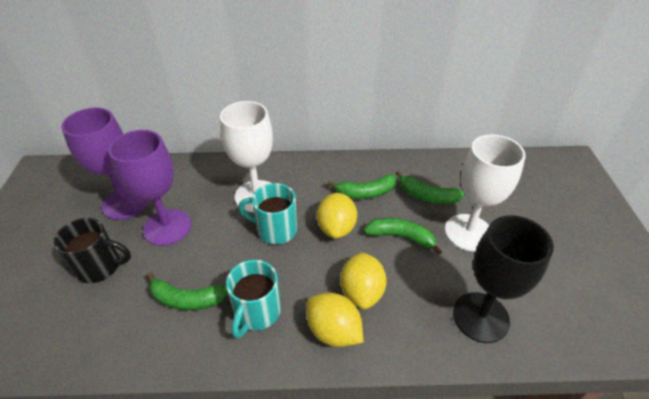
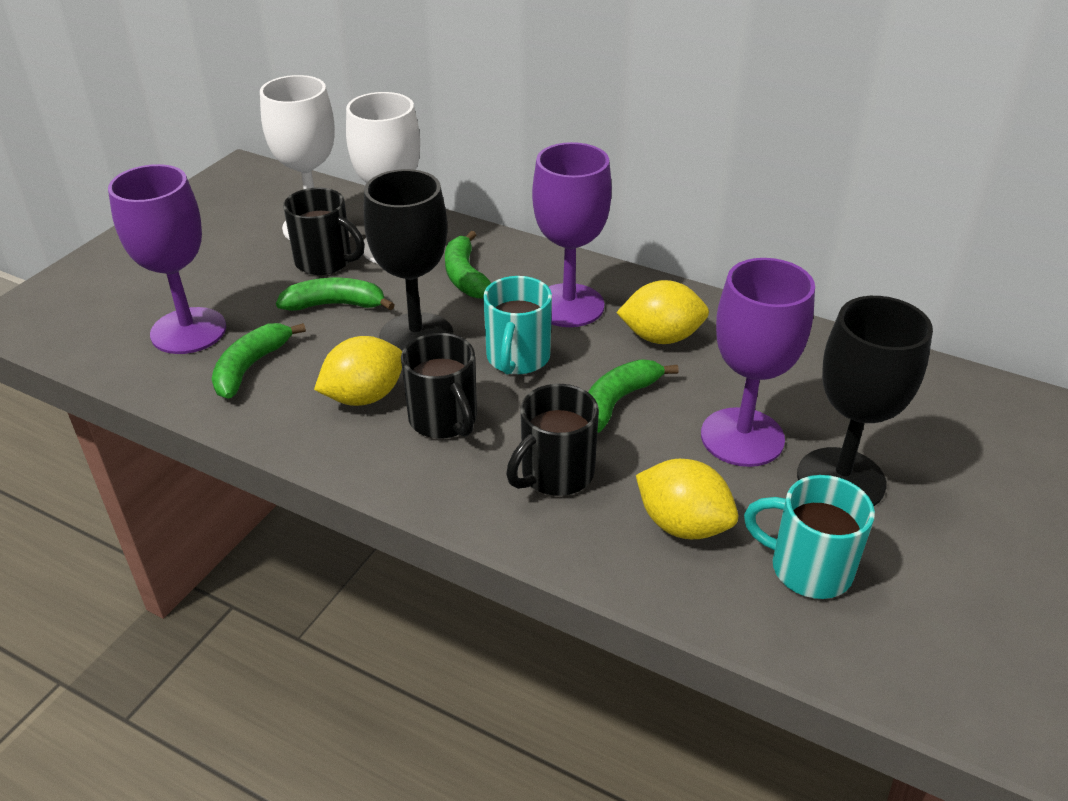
black goblet: 1 -> 2
black mug: 1 -> 3
purple goblet: 2 -> 3

